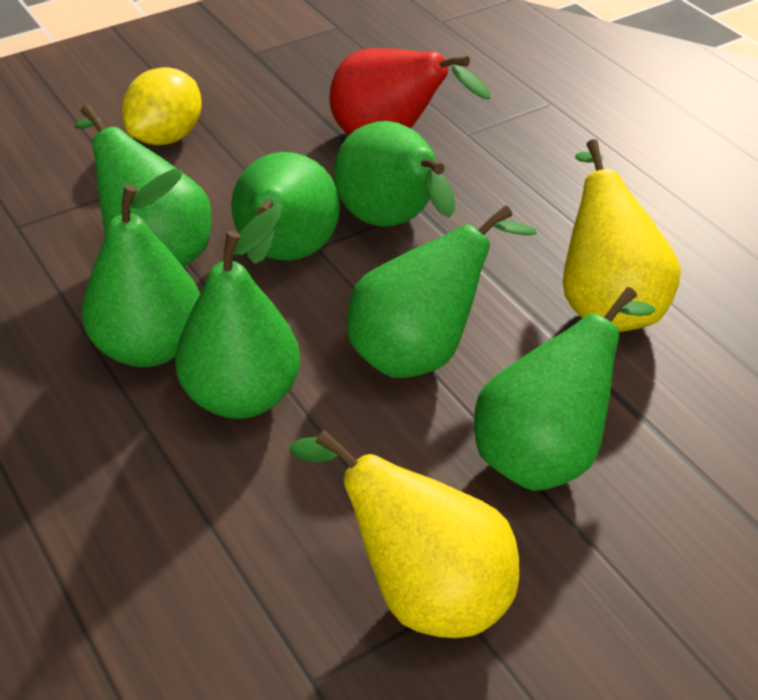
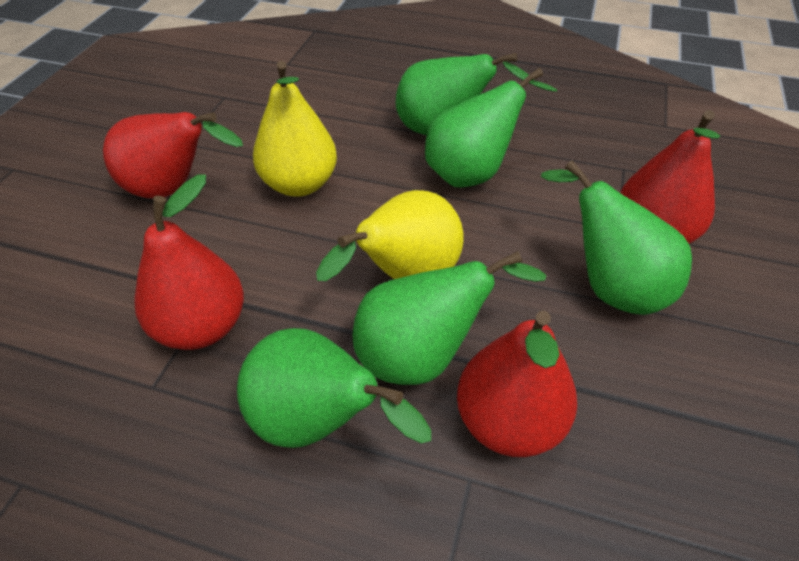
green pear: 7 -> 5
red pear: 1 -> 4
yellow lemon: 1 -> 0

